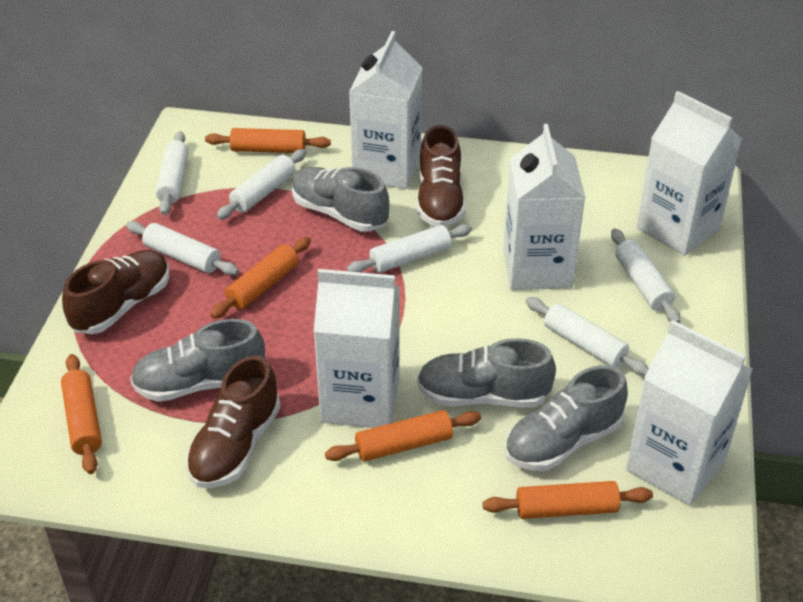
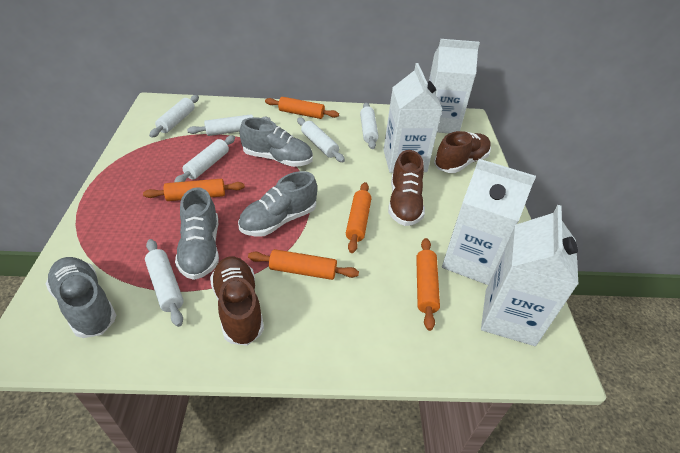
white carton: 5 -> 4

